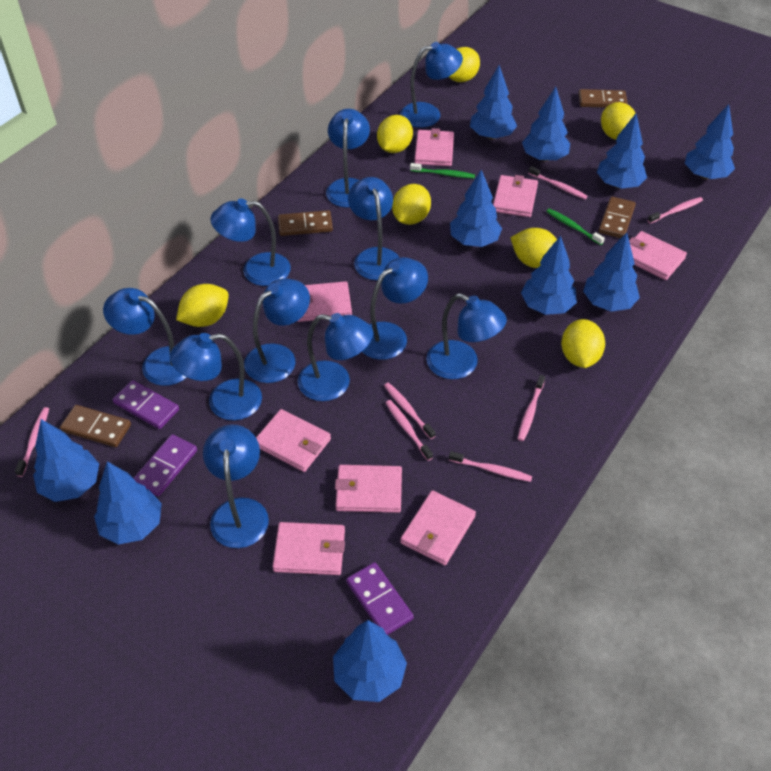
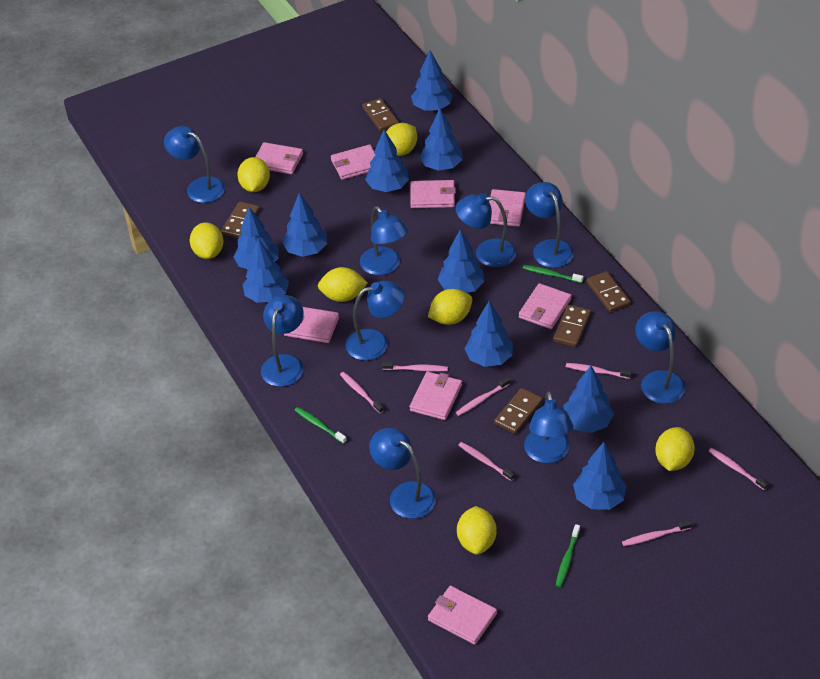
blue lamp: 11 -> 9
brown domino: 4 -> 5
green toothbrush: 2 -> 3
purple domino: 3 -> 0

